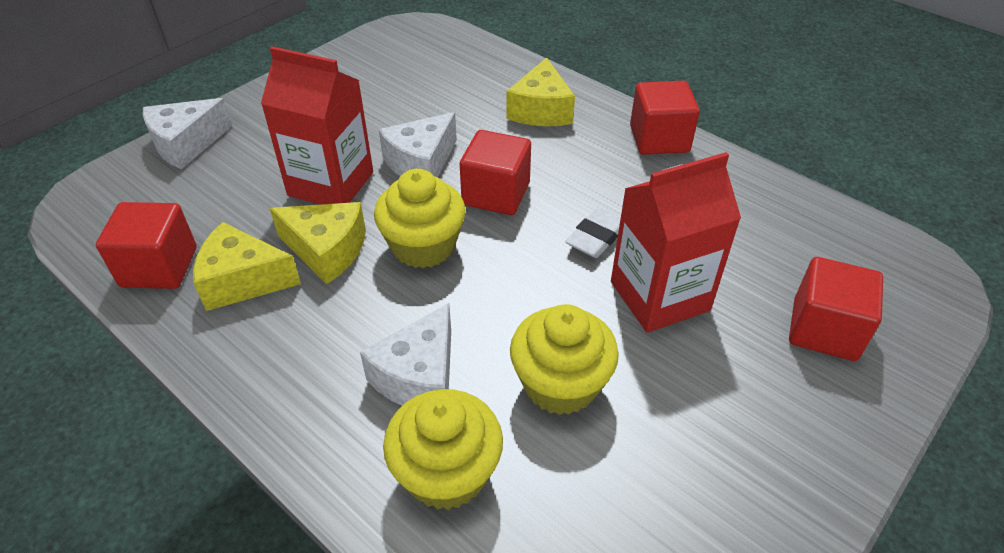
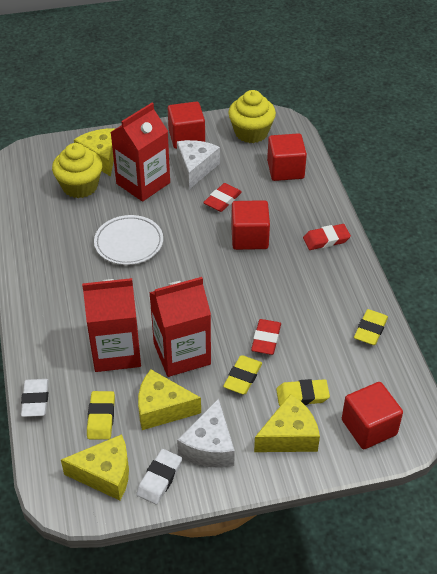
red carton: 2 -> 3
red eraser: 0 -> 3
white cheese: 3 -> 2
white eraser: 1 -> 2
white plate: 0 -> 1
yellow cheese: 3 -> 4
yellow cupcake: 3 -> 2
yellow eraser: 0 -> 4

